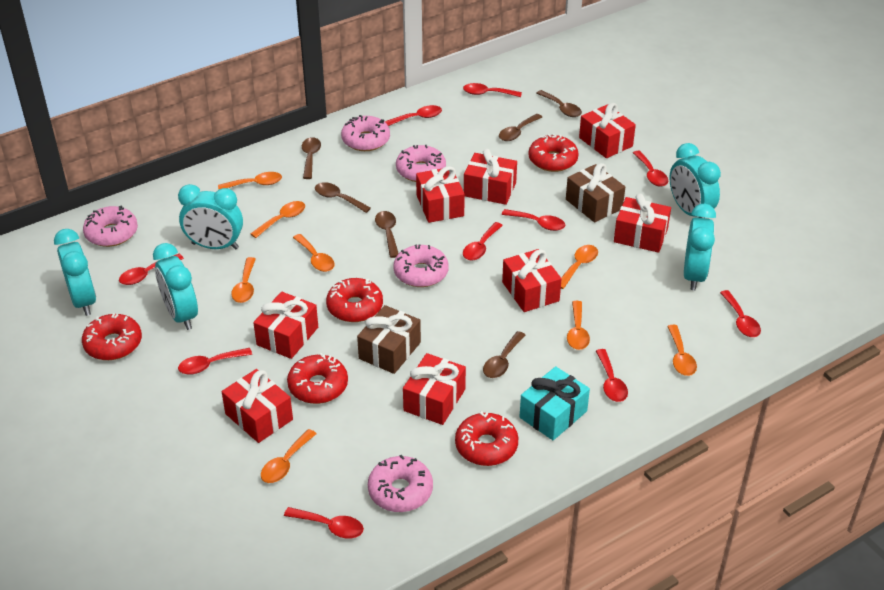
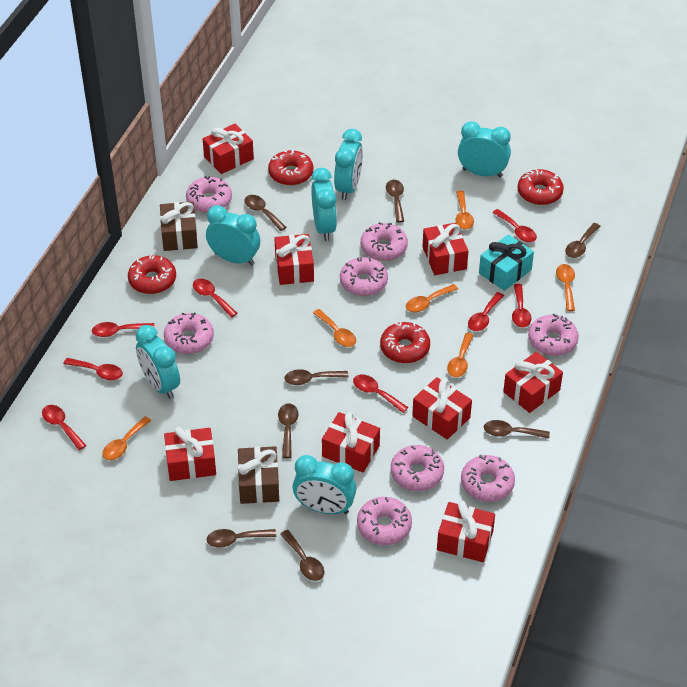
brown spoon: 6 -> 8
orange spoon: 8 -> 6
pink donut: 5 -> 8
red donut: 5 -> 4
red spoon: 10 -> 8
turquoise clock: 5 -> 6

